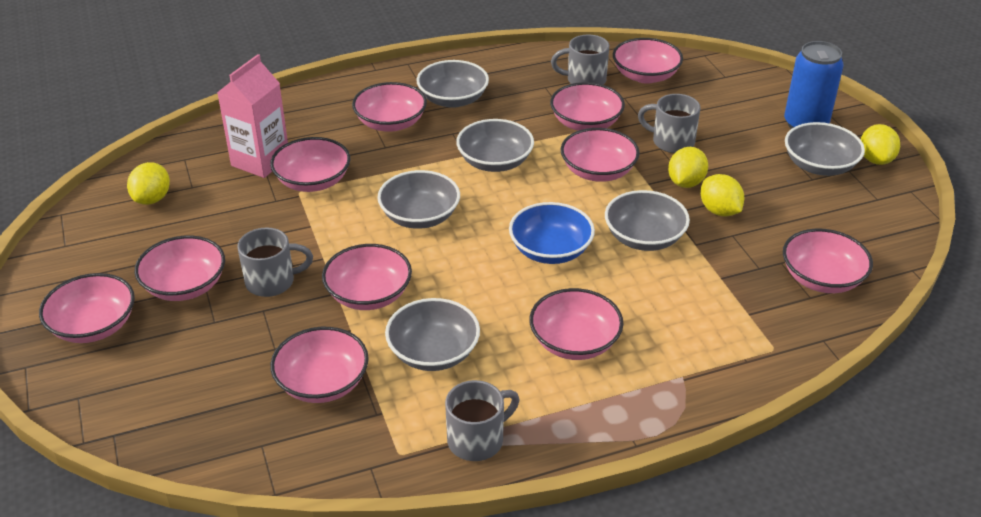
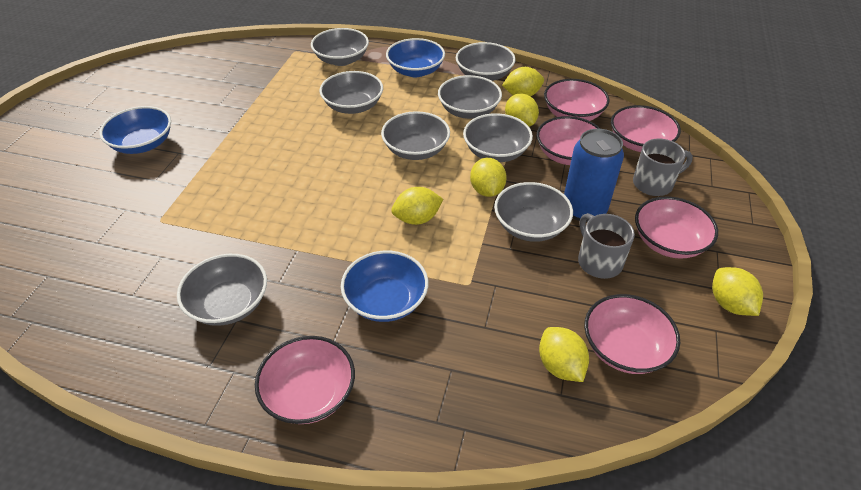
blue bowl: 1 -> 3
grey bowl: 6 -> 8
grey mug: 4 -> 2
pink bowl: 11 -> 6
pink carton: 1 -> 0
yellow lemon: 4 -> 6

